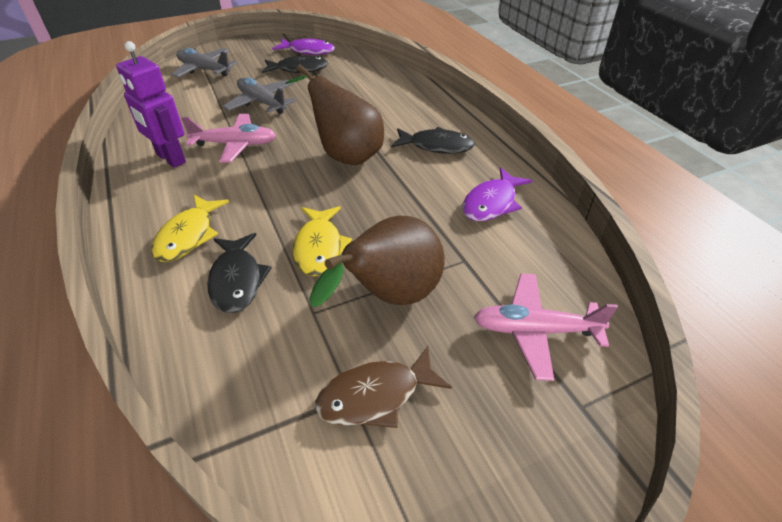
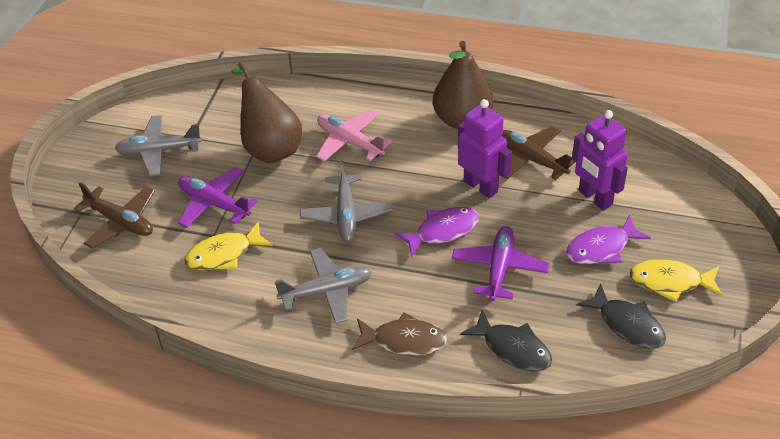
black fish: 3 -> 2
brown plane: 0 -> 2
grey plane: 2 -> 3
pink plane: 2 -> 1
purple plane: 0 -> 2
purple robot: 1 -> 2

